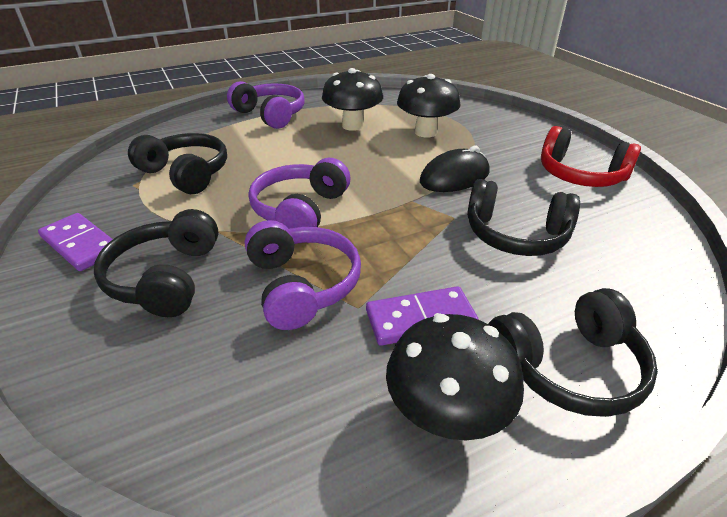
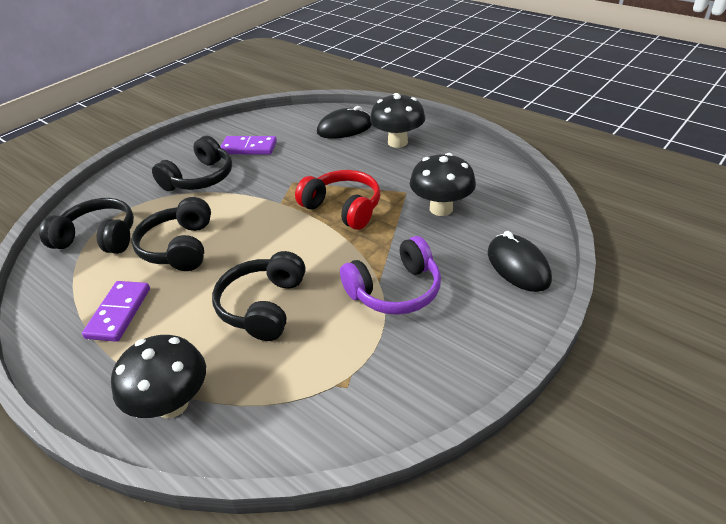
black mouse: 1 -> 2
purple headphones: 3 -> 1

